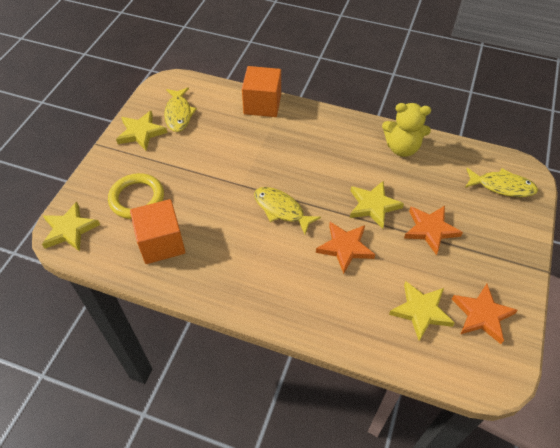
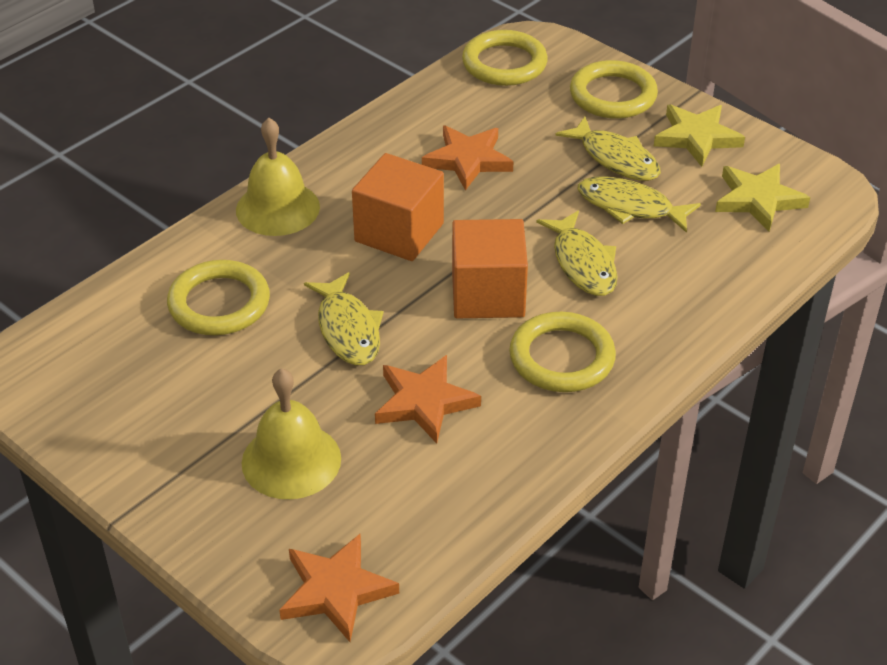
yellow bell: 0 -> 2
yellow fish: 3 -> 4
yellow ring: 1 -> 4
yellow star: 4 -> 2
yellow teddy bear: 1 -> 0

